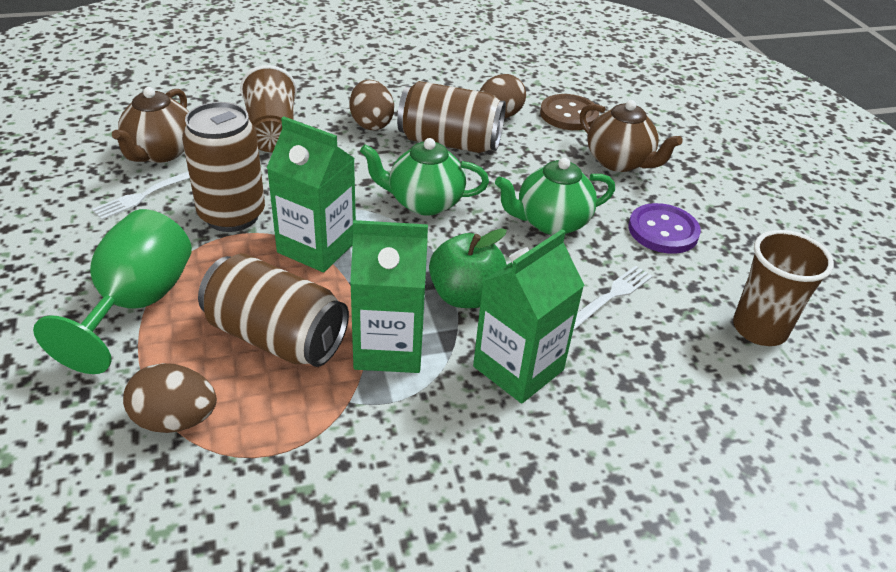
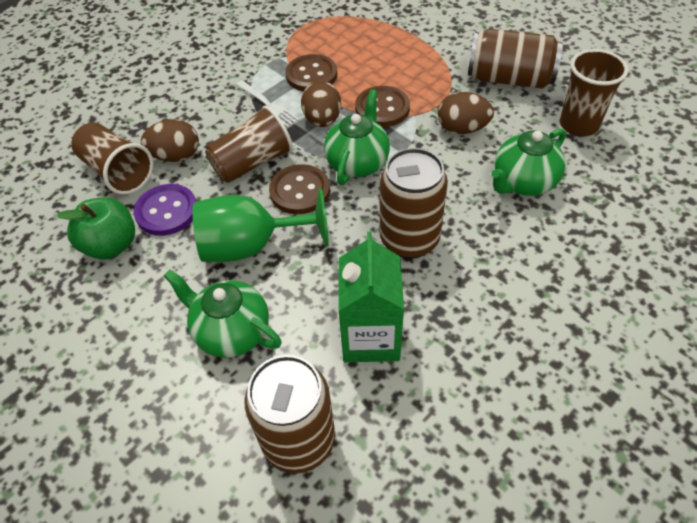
brown button: 1 -> 3
brown cup: 2 -> 3
brown teapot: 2 -> 0
green carton: 3 -> 1
green teapot: 2 -> 3
white fork: 2 -> 1

